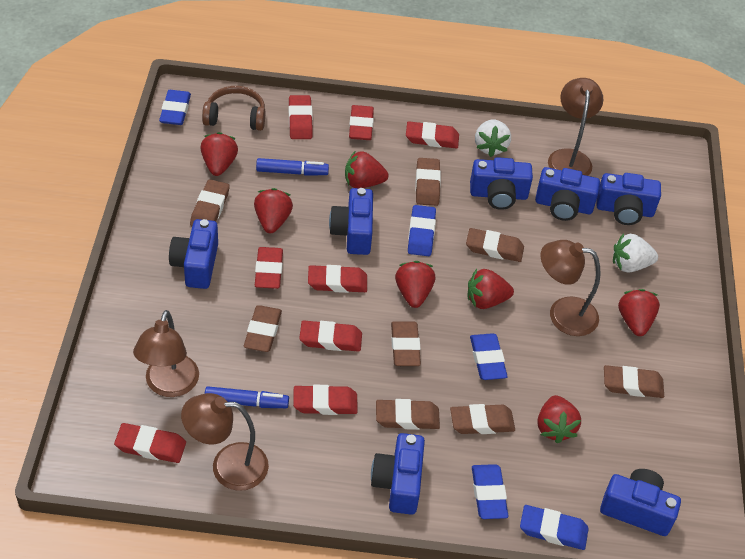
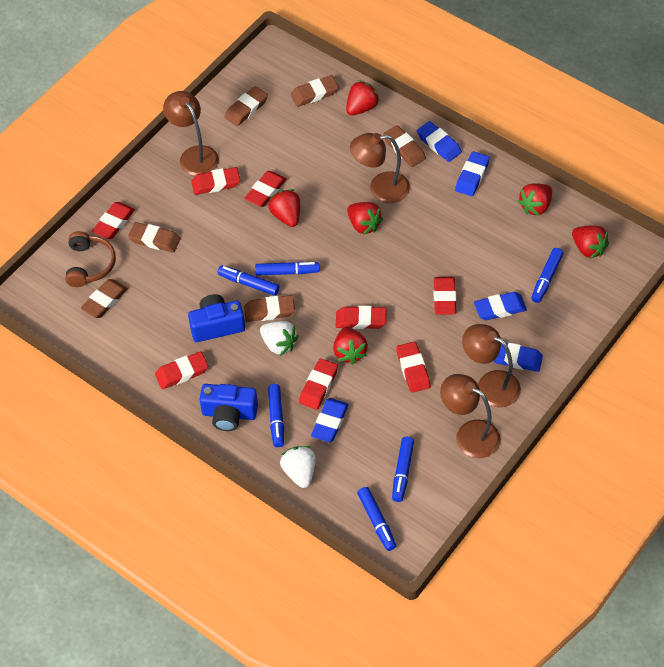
blue camera: 7 -> 2
blue marker: 2 -> 6
brown eraser: 8 -> 6
red strawberry: 7 -> 6

